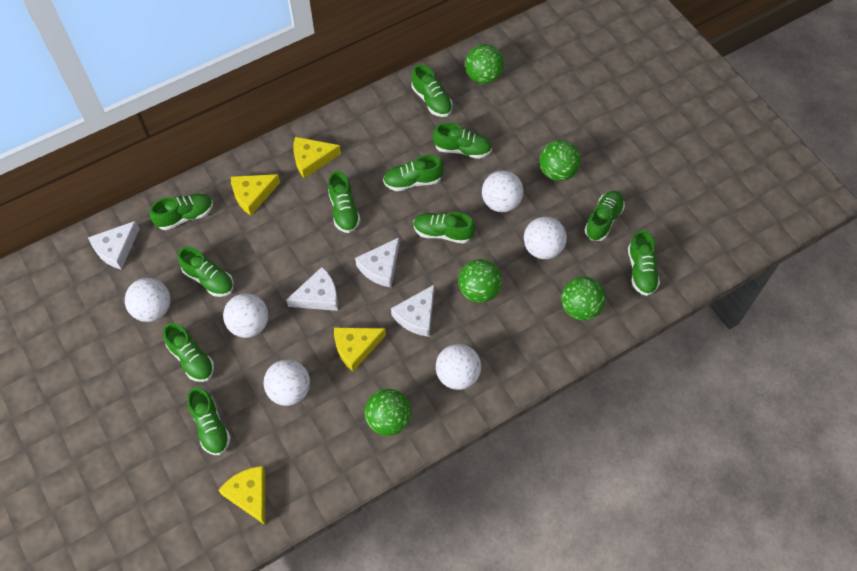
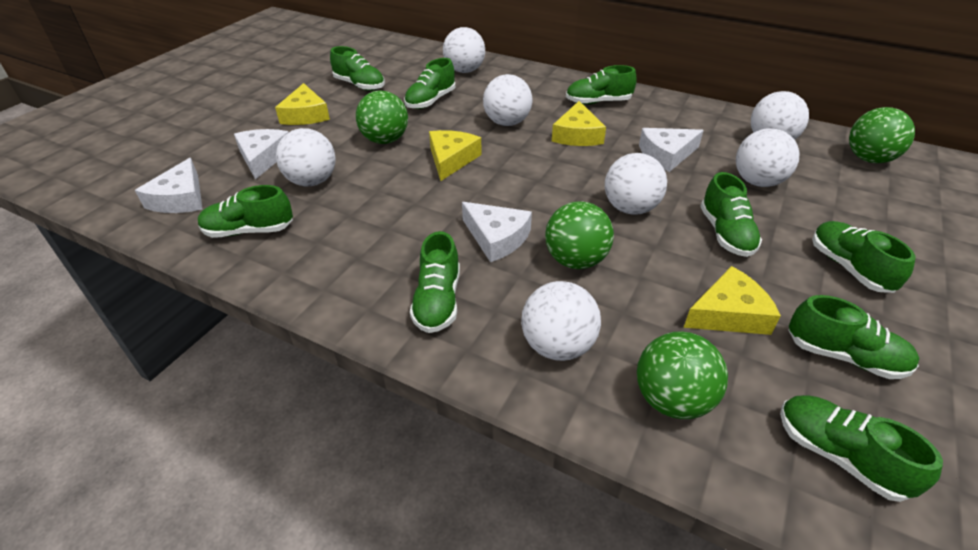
green ball: 5 -> 4
green shoe: 11 -> 9
white ball: 6 -> 7

